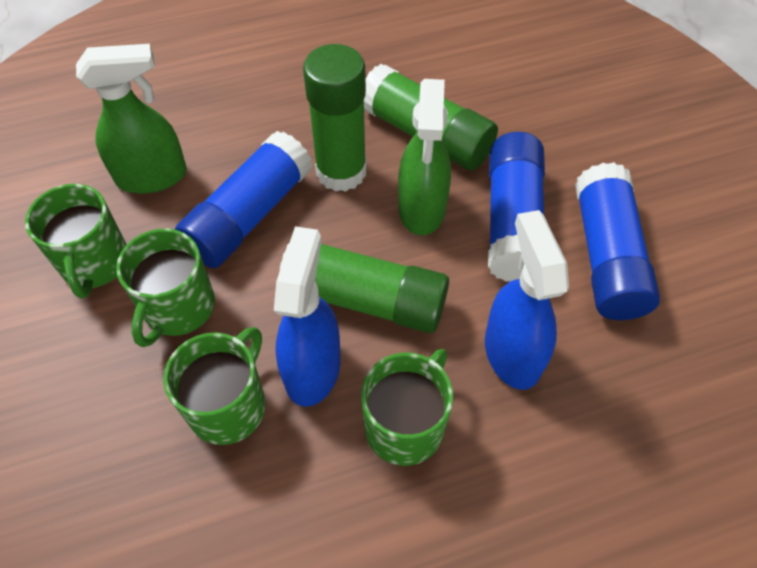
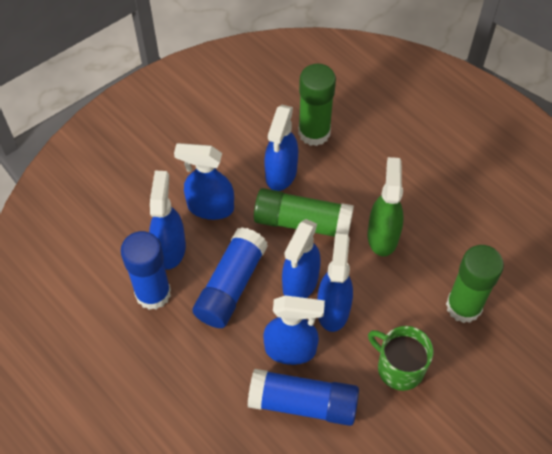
blue spray bottle: 2 -> 6
green mug: 4 -> 1
green spray bottle: 2 -> 1

